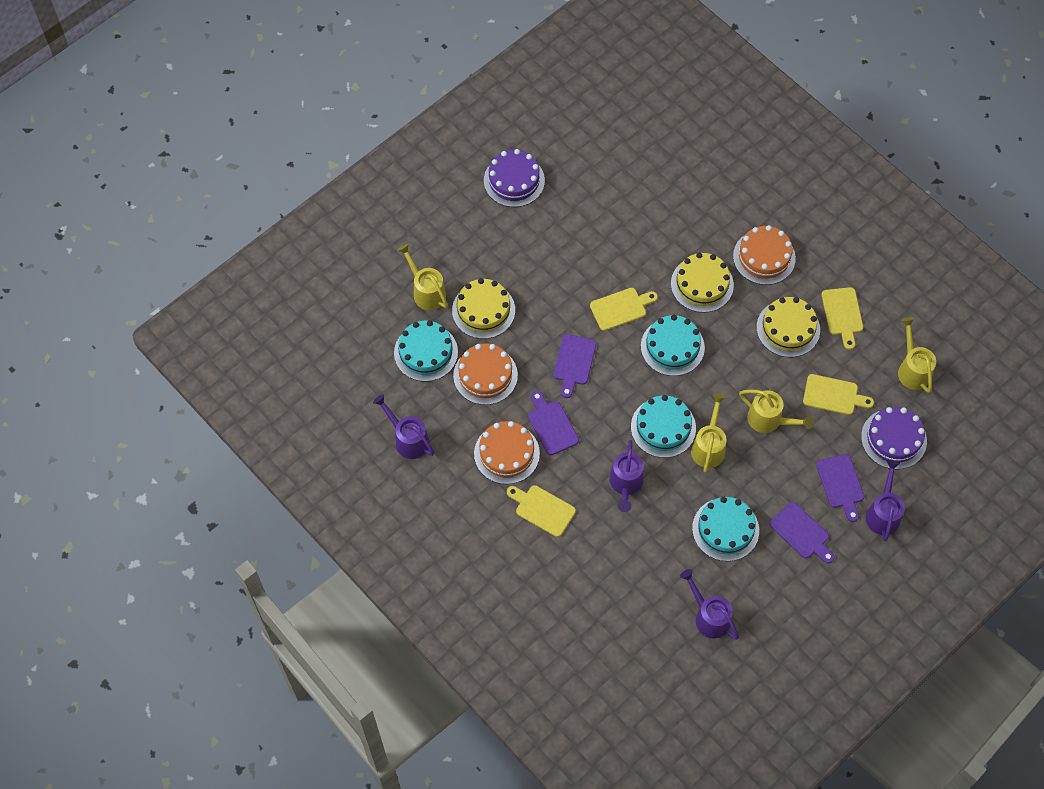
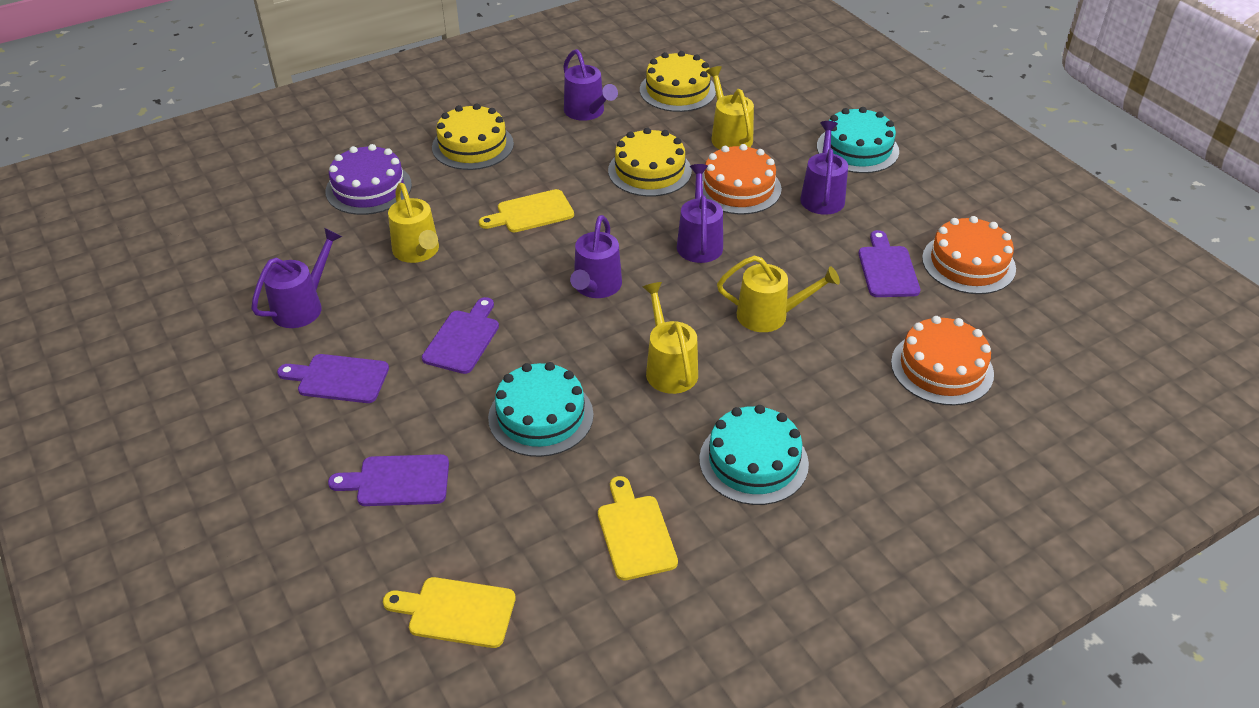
purple cake: 2 -> 1
purple watering can: 4 -> 5
turquoise cake: 4 -> 3
yellow cutting board: 4 -> 3

